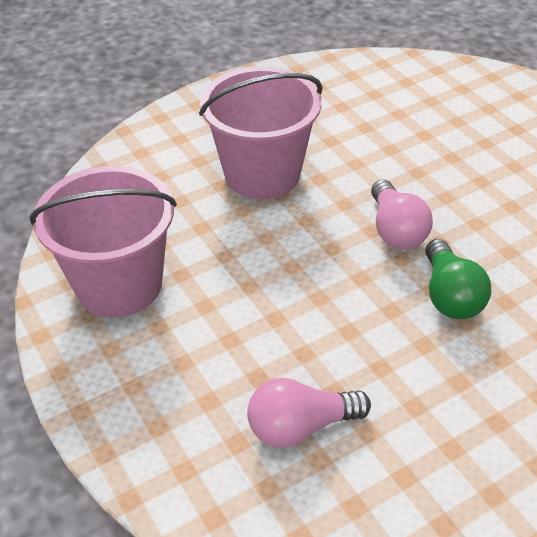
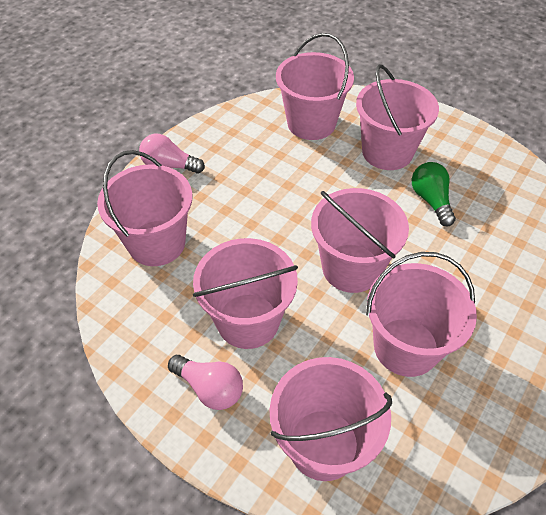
pink bucket: 2 -> 7

